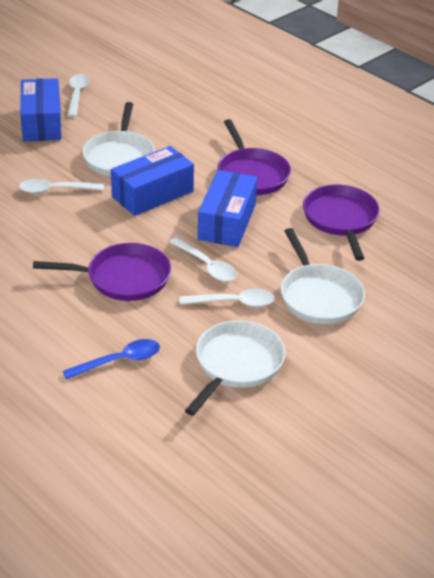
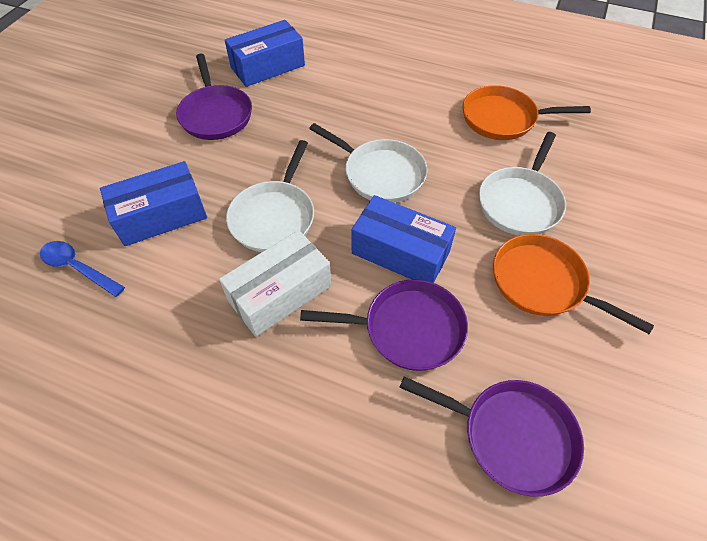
orange pan: 0 -> 2
white box: 0 -> 1
white spoon: 4 -> 0

